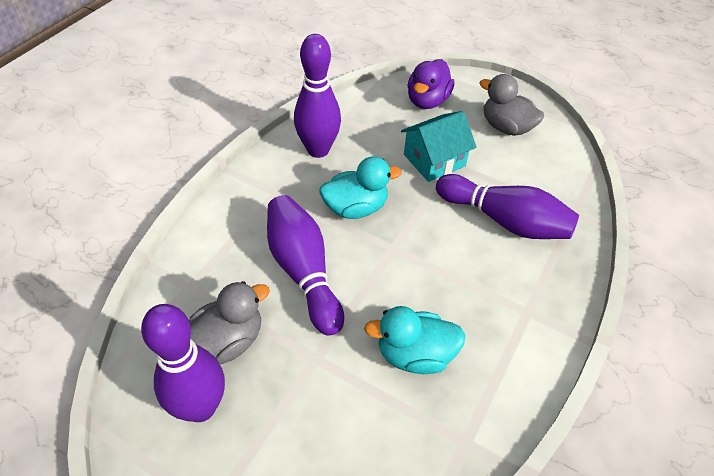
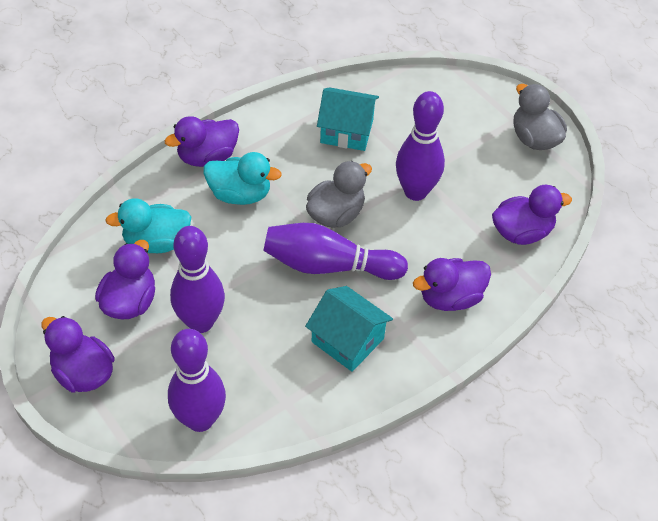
purple duck: 1 -> 5
turquoise house: 1 -> 2

